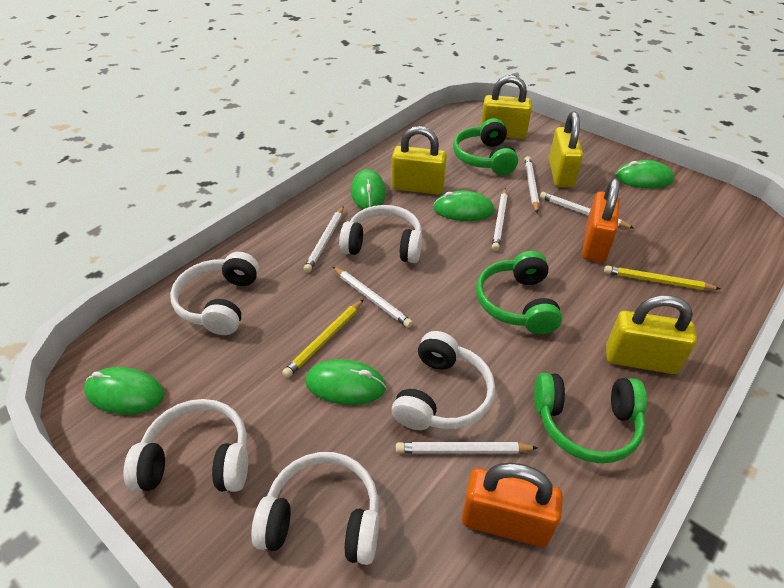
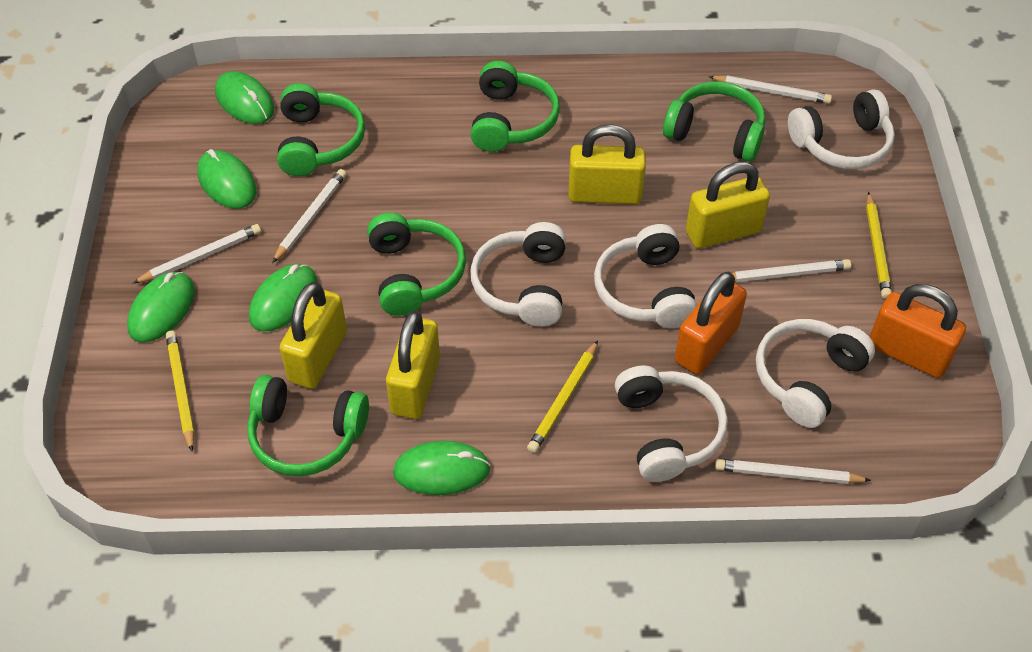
green headphones: 3 -> 5
white pencil: 6 -> 5
yellow pencil: 2 -> 3

